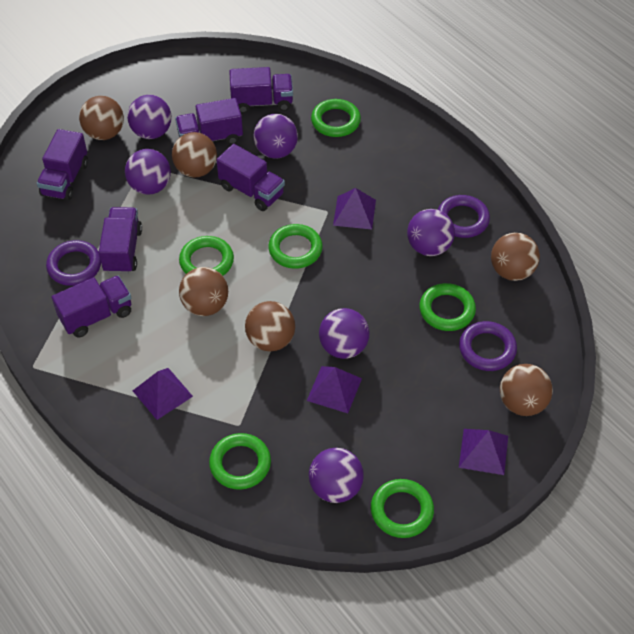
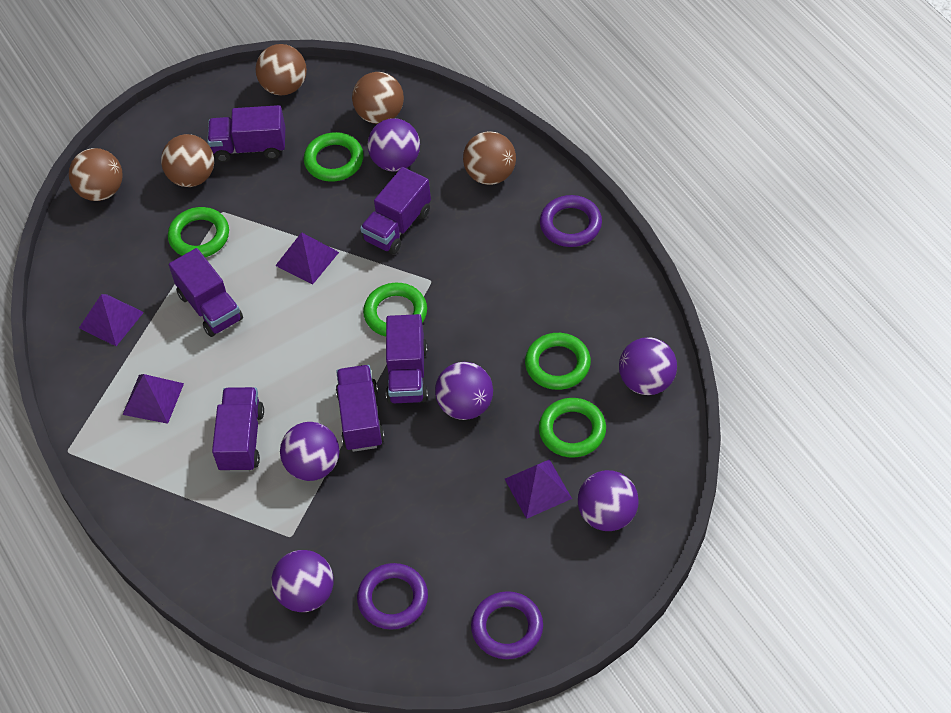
brown ball: 6 -> 5
green ring: 6 -> 5

